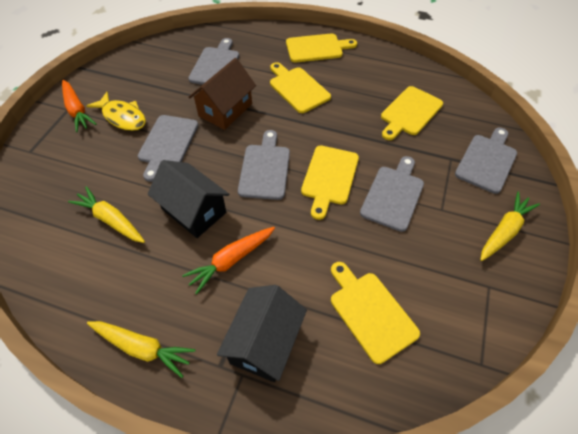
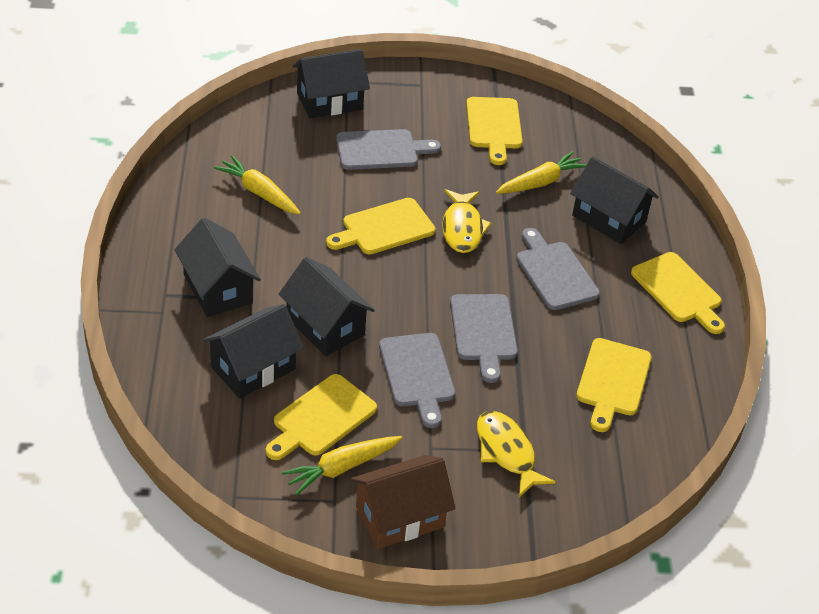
black house: 2 -> 5
grey cutting board: 5 -> 4
orange carrot: 2 -> 0
yellow fish: 1 -> 2

